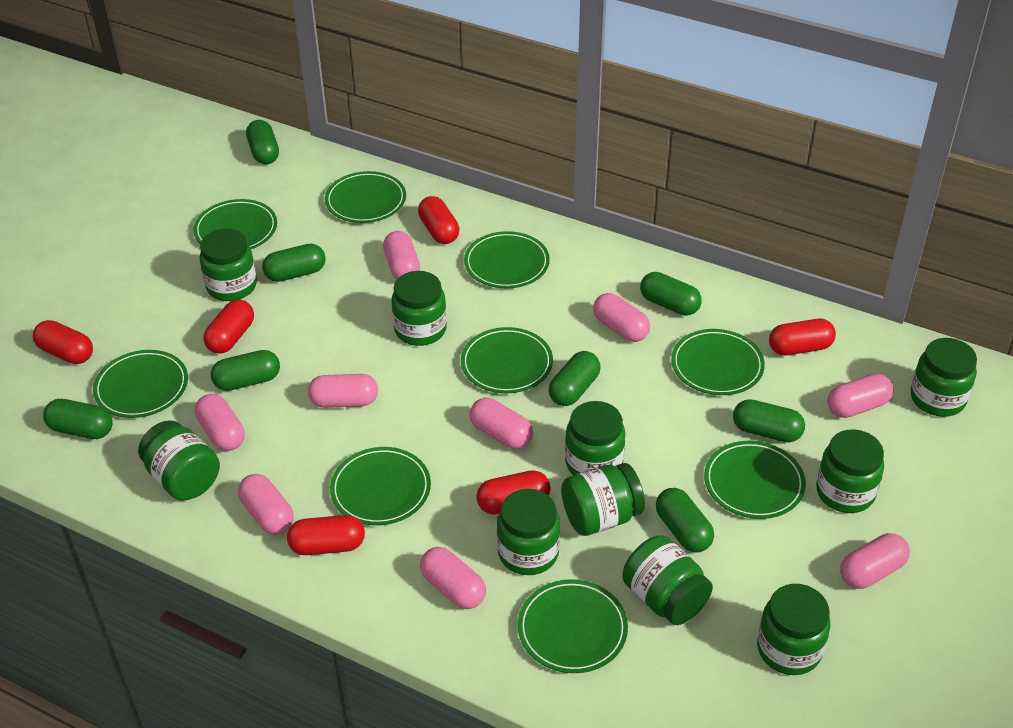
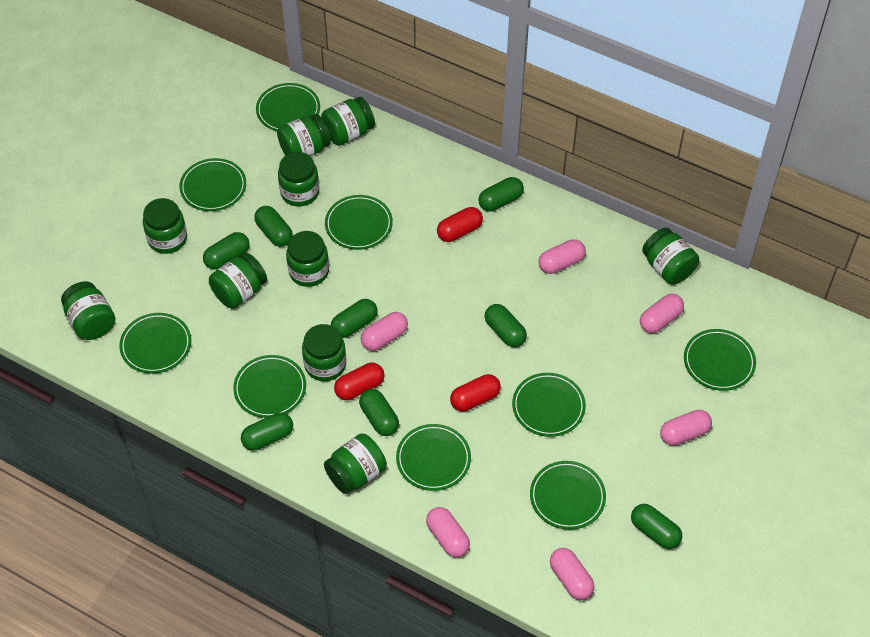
pink capsule: 9 -> 6
red capsule: 6 -> 3

